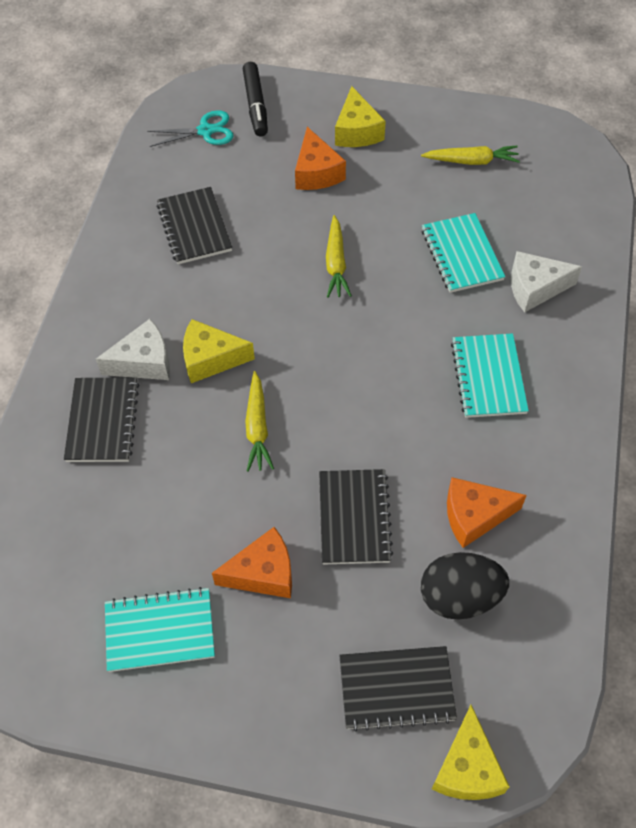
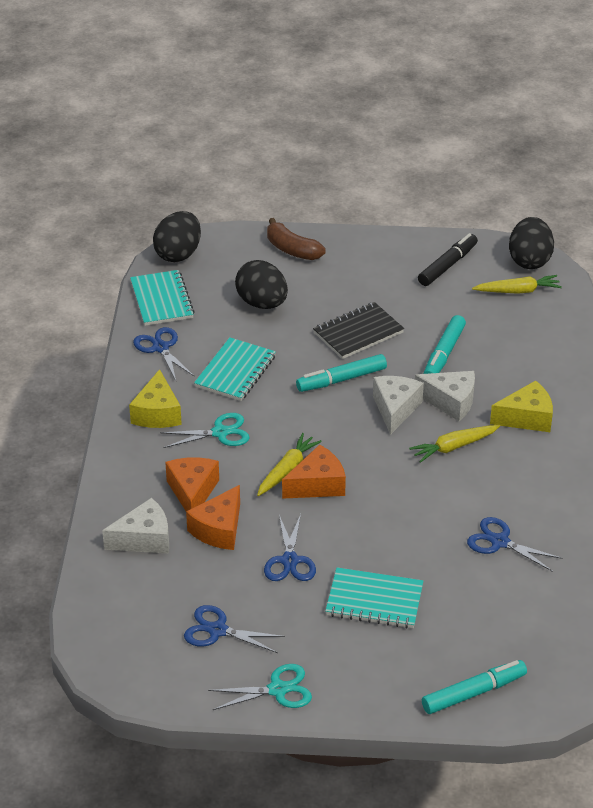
black egg: 1 -> 3
black notebook: 4 -> 1
blue scissors: 0 -> 4
brown banana: 0 -> 1
turquoise marker: 0 -> 3
turquoise scissors: 1 -> 2
white cheese: 2 -> 3
yellow cheese: 3 -> 2

